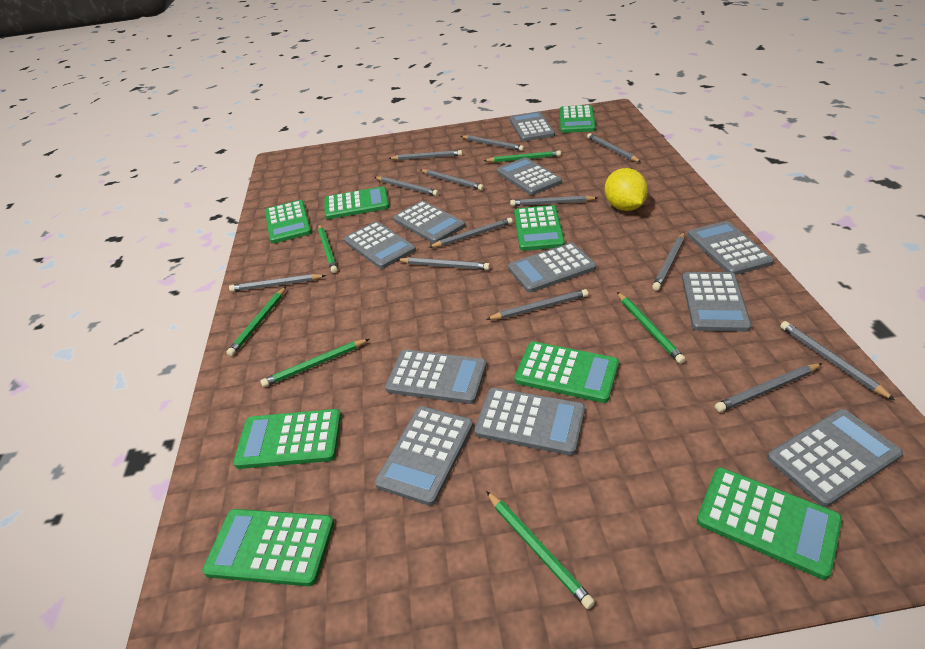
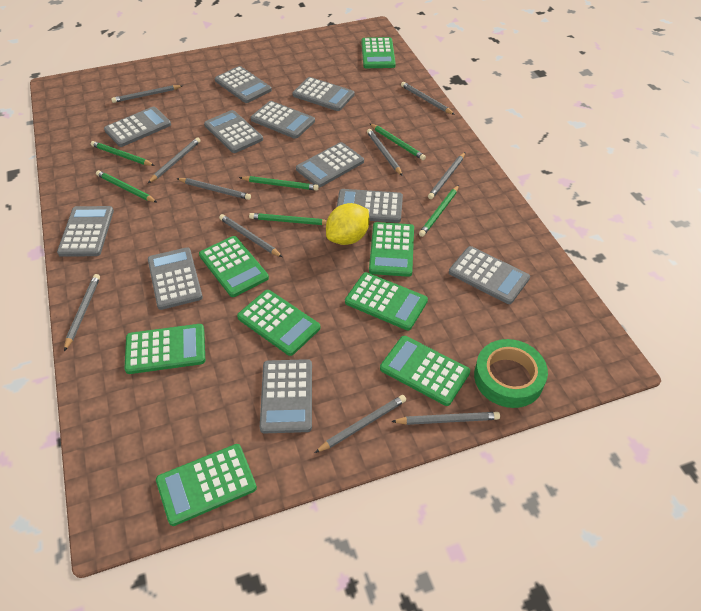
green tape: 0 -> 1
grey pencil: 13 -> 10

